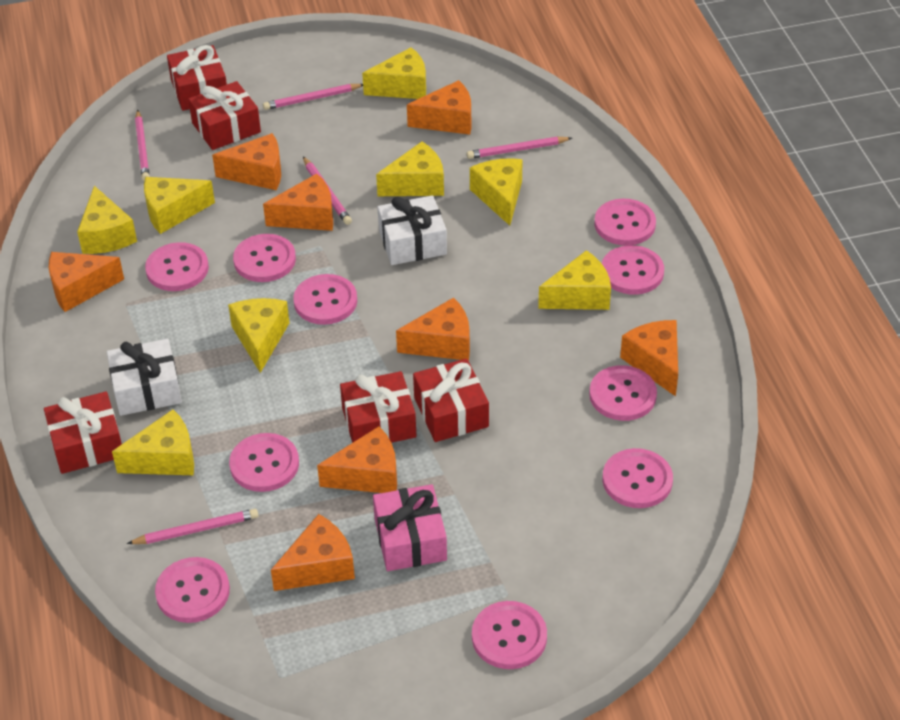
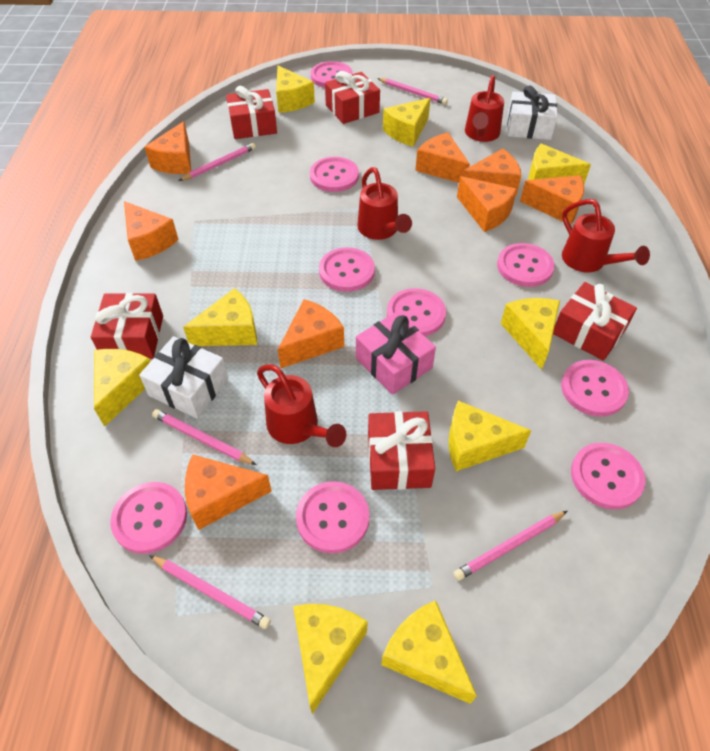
pink button: 10 -> 9
red watering can: 0 -> 4
yellow cheese: 8 -> 9

